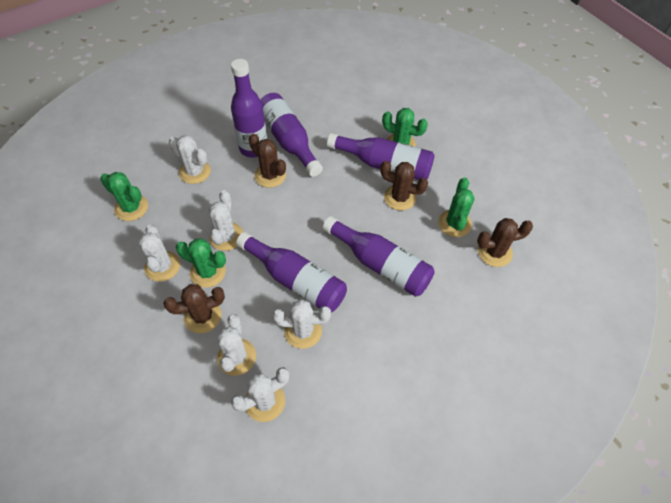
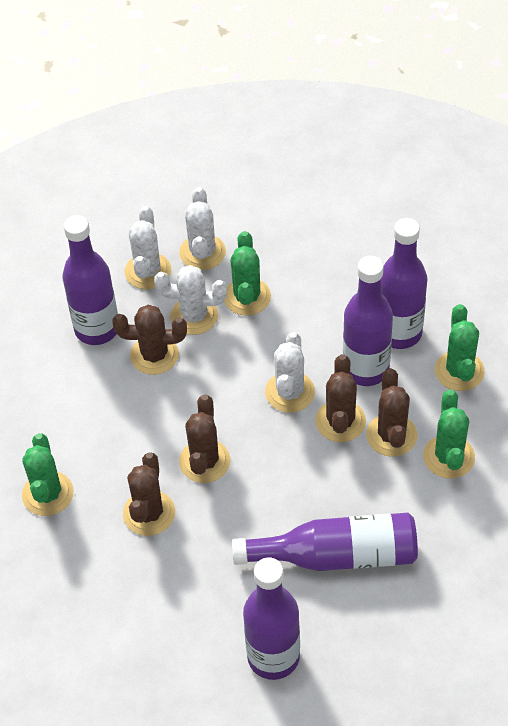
brown cactus: 4 -> 5
white cactus: 6 -> 4

